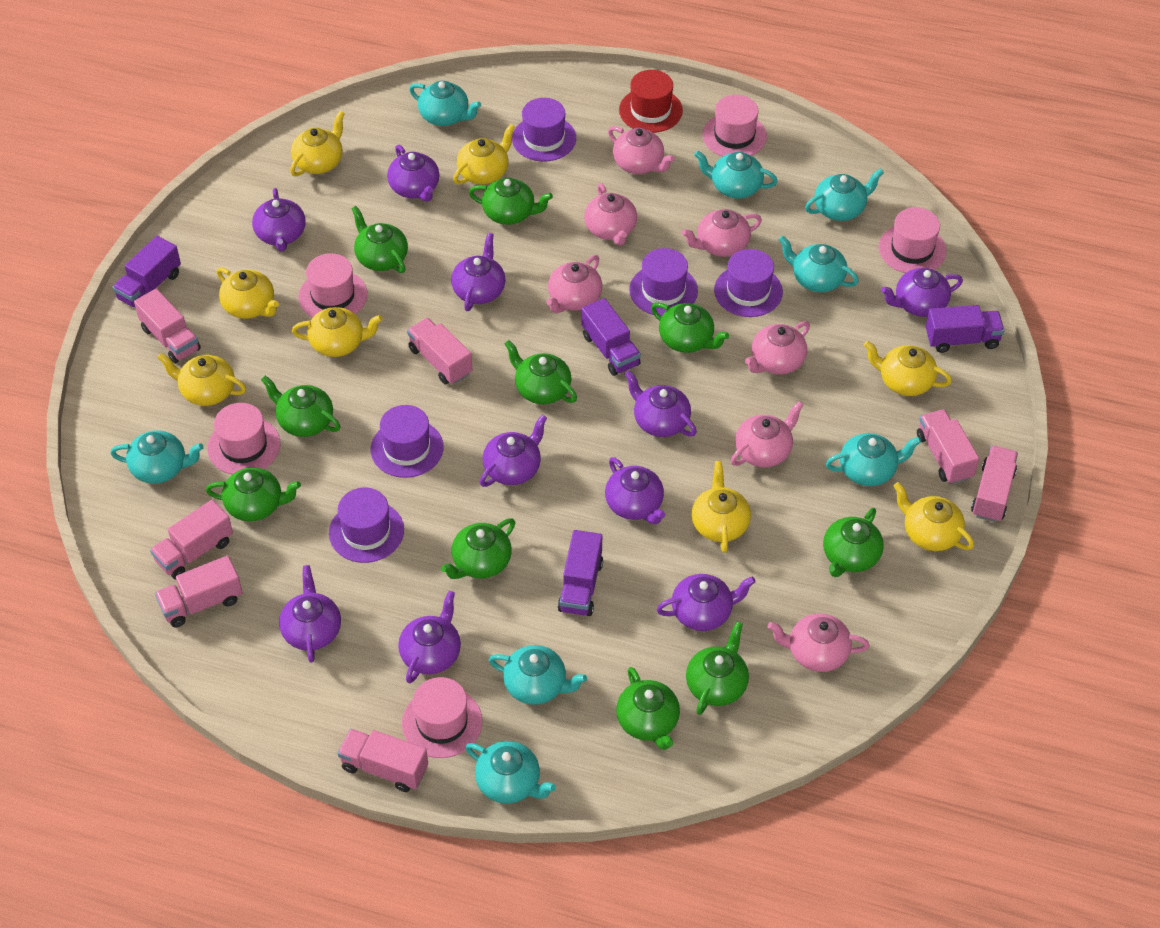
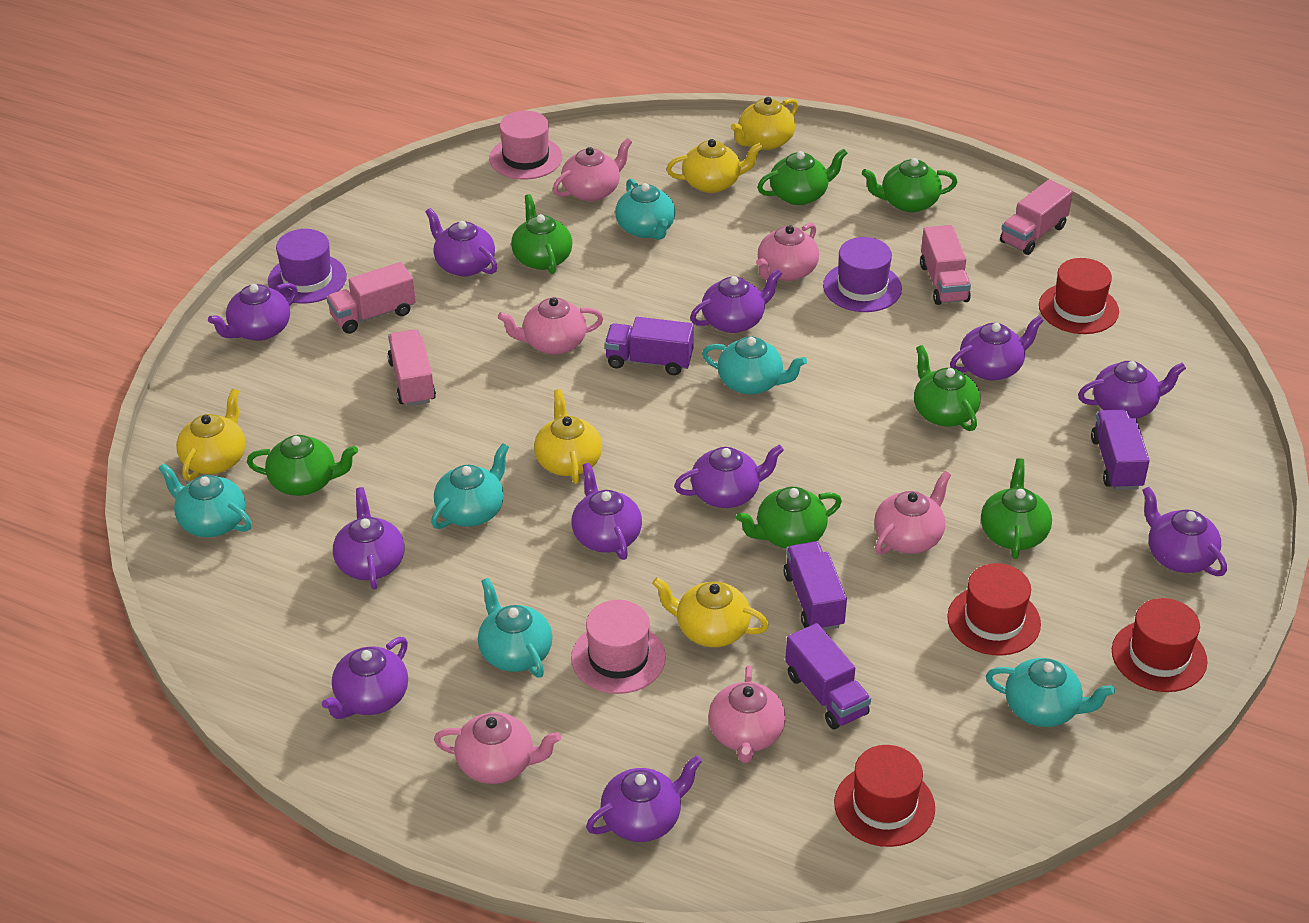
green teapot: 10 -> 7
pink hat: 5 -> 2
pink teapot: 7 -> 6
pink truck: 7 -> 4
purple hat: 5 -> 2
purple teapot: 10 -> 11
red hat: 1 -> 4
turquoise teapot: 8 -> 6
yellow teapot: 8 -> 5

